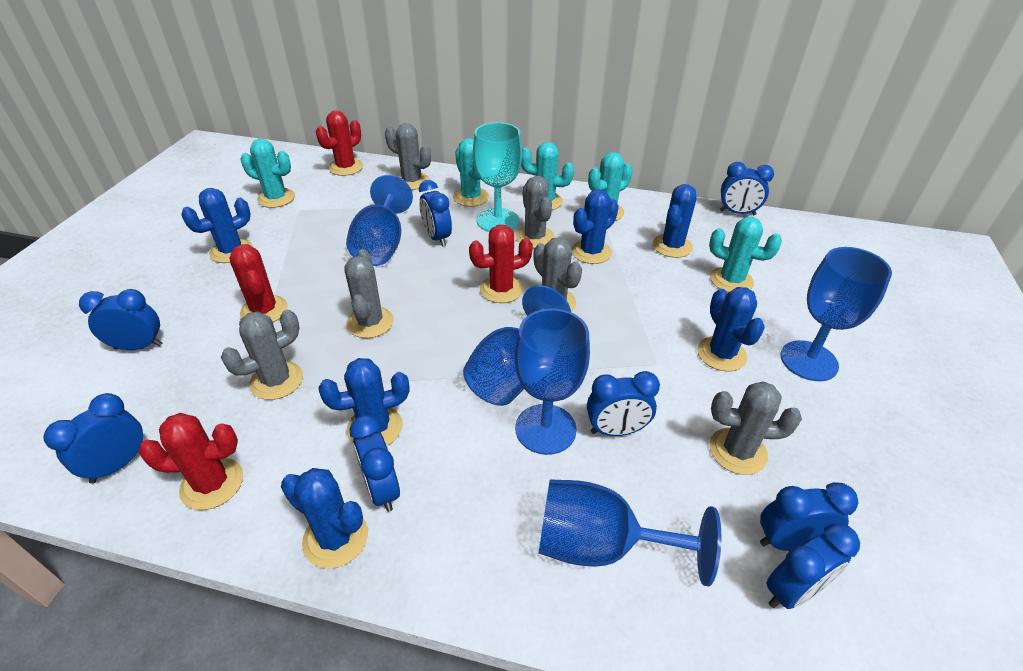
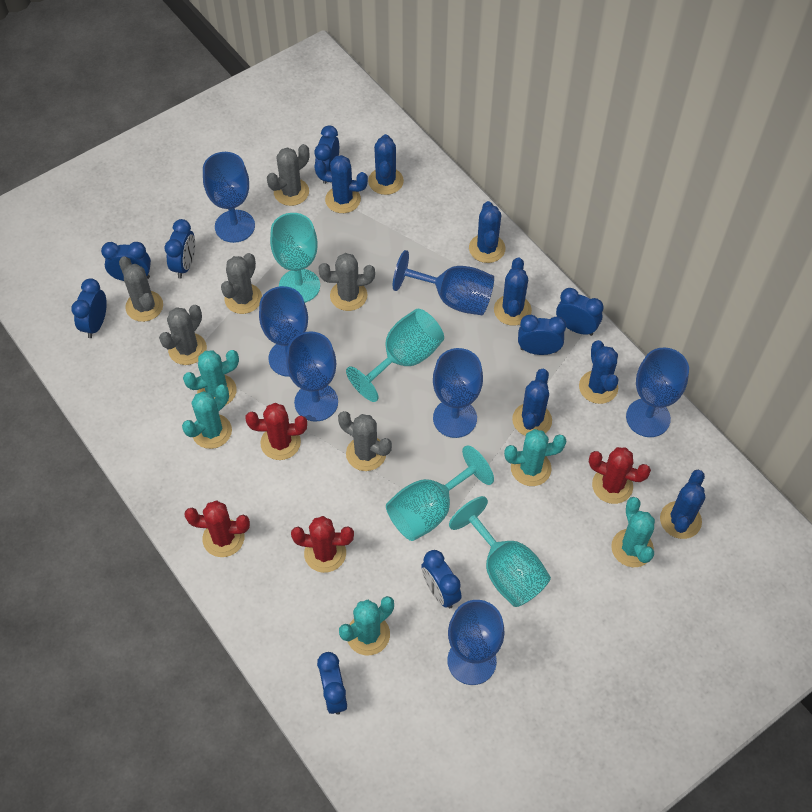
blue cactus: 6 -> 7
blue goblet: 5 -> 7
turquoise goblet: 1 -> 4

